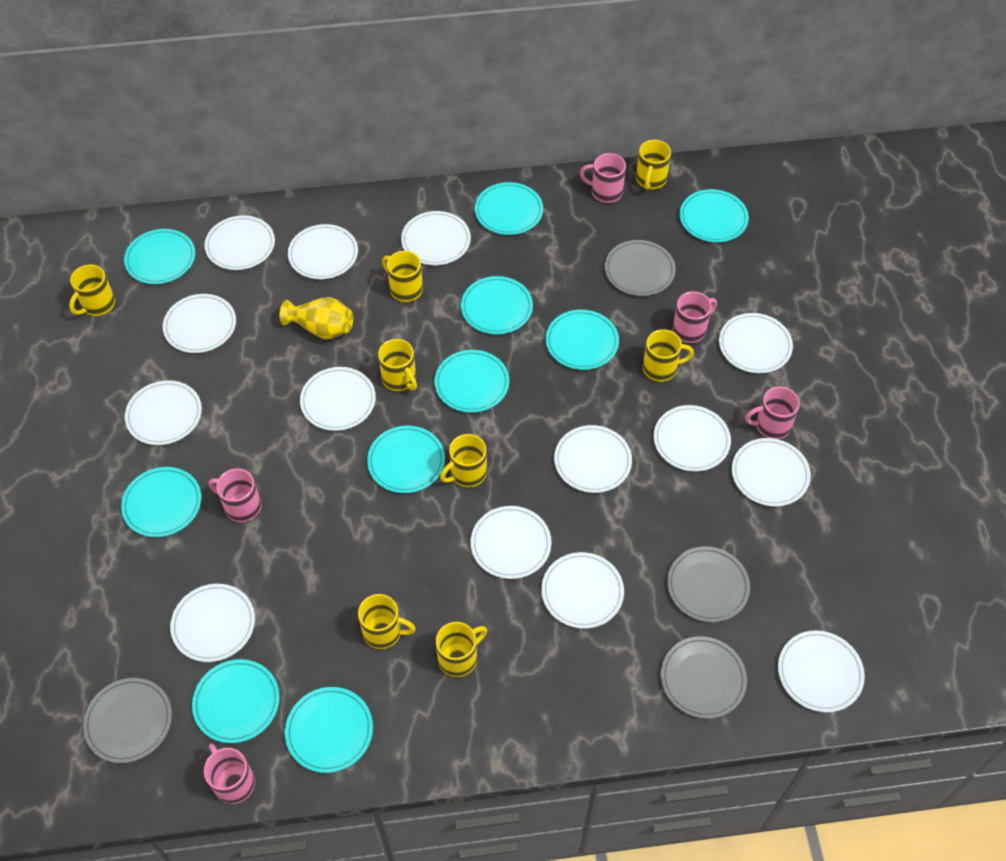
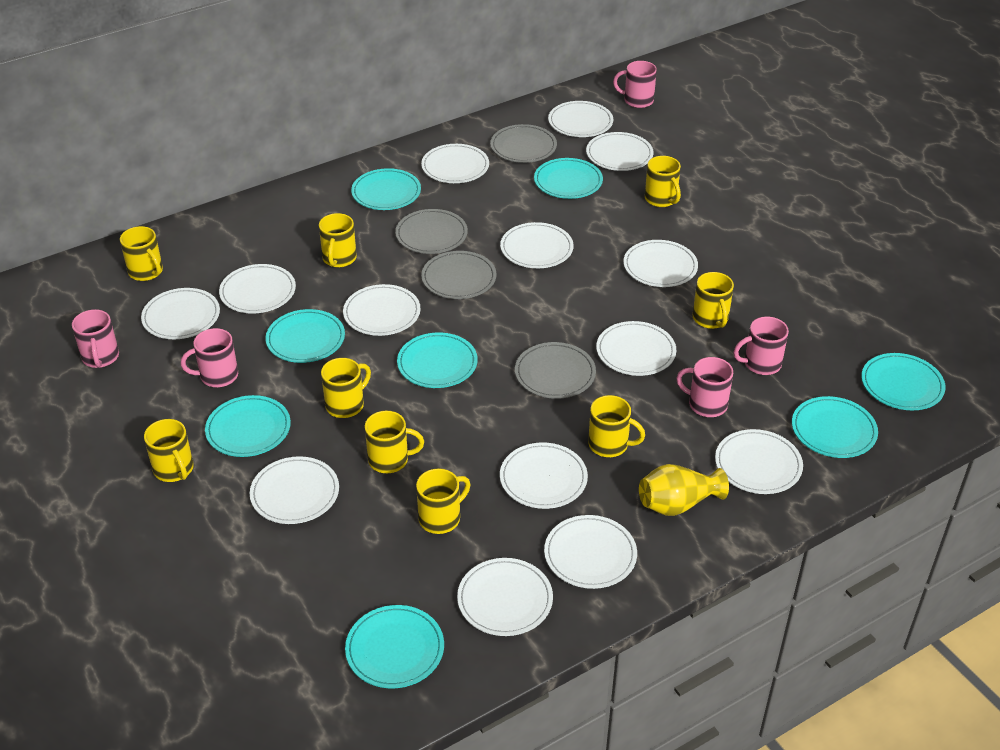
turquoise plate: 10 -> 8
yellow mug: 8 -> 9

